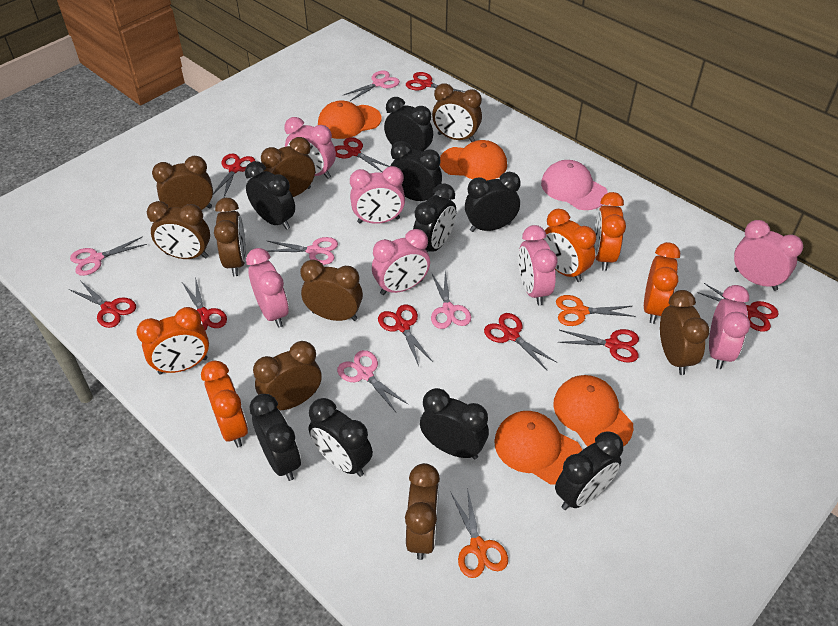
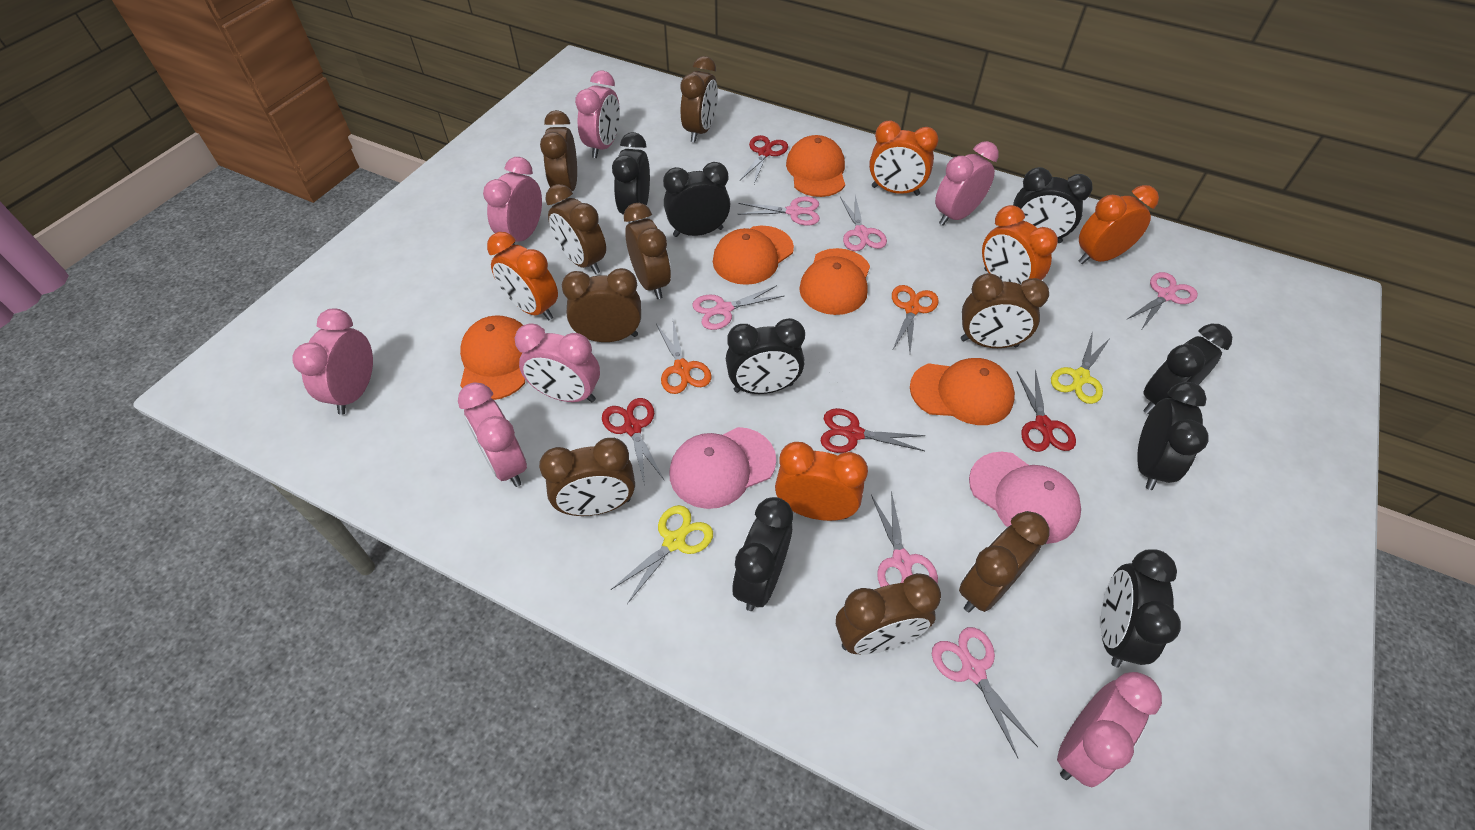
black clock: 9 -> 8
orange cap: 4 -> 5
pink cap: 1 -> 2
pink scissors: 5 -> 6
red scissors: 9 -> 4
yellow scissors: 0 -> 2

